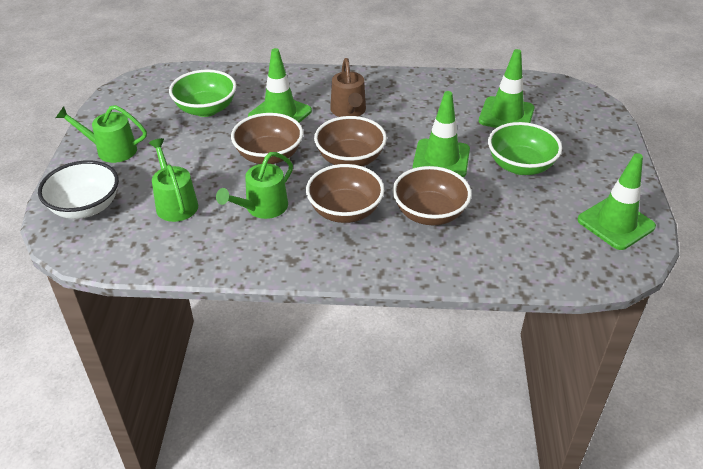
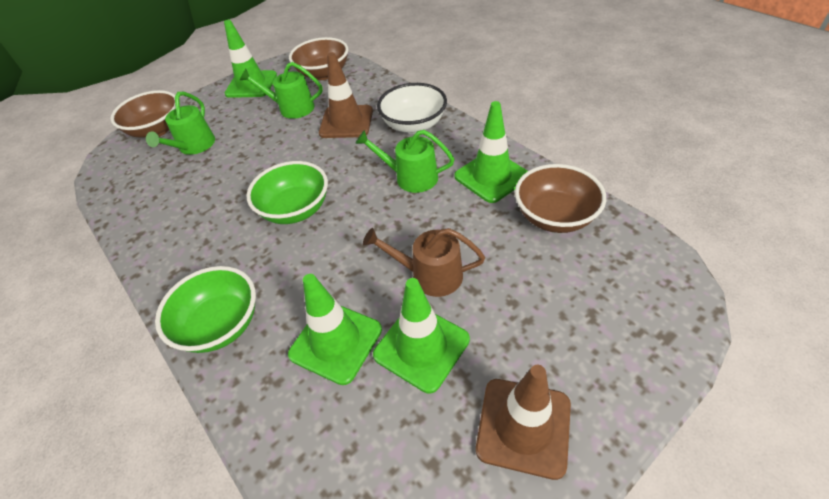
brown bowl: 4 -> 3
brown traffic cone: 0 -> 2

